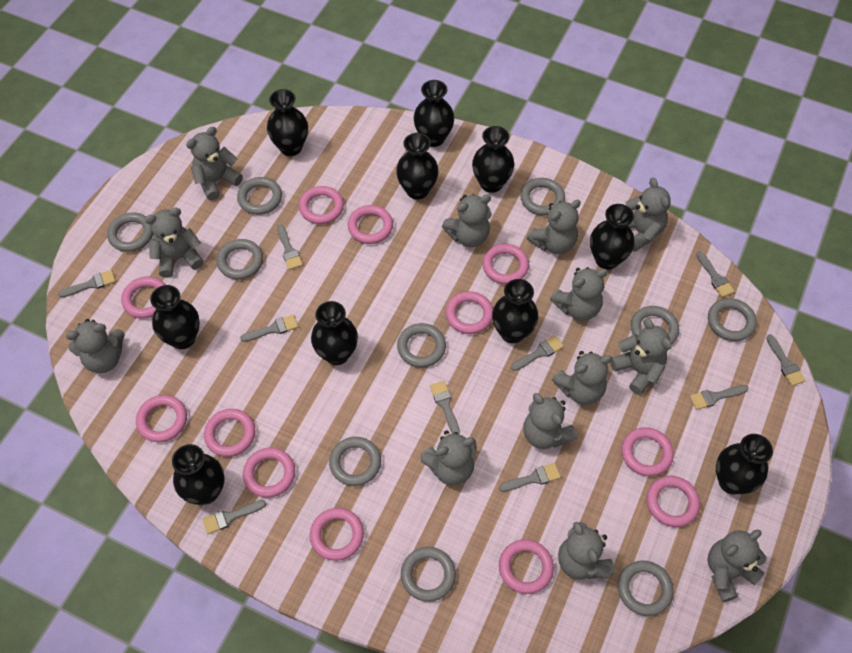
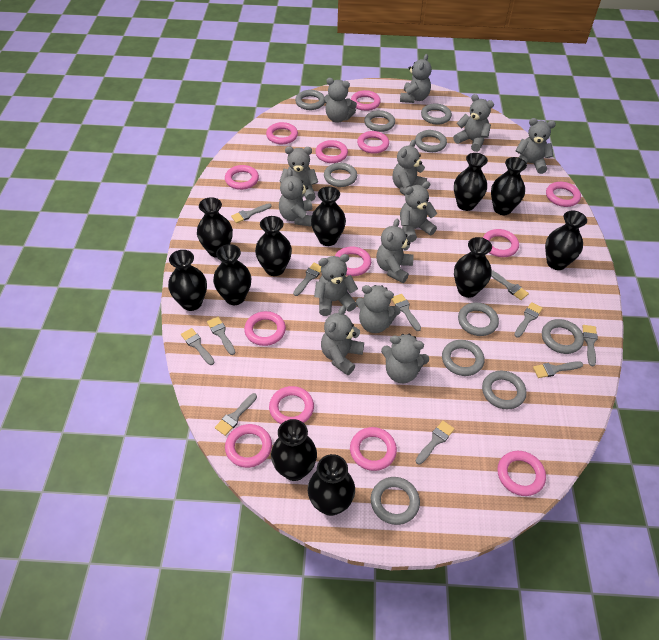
black vase: 10 -> 11
grey brush: 10 -> 11
pink ring: 12 -> 13

